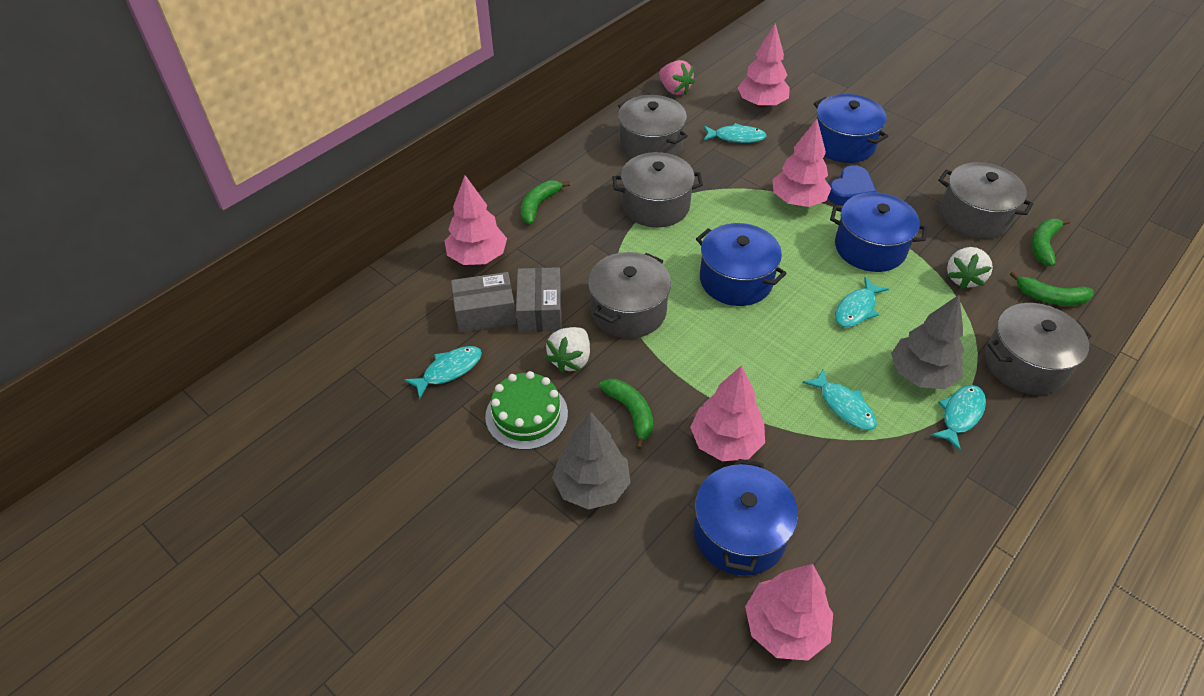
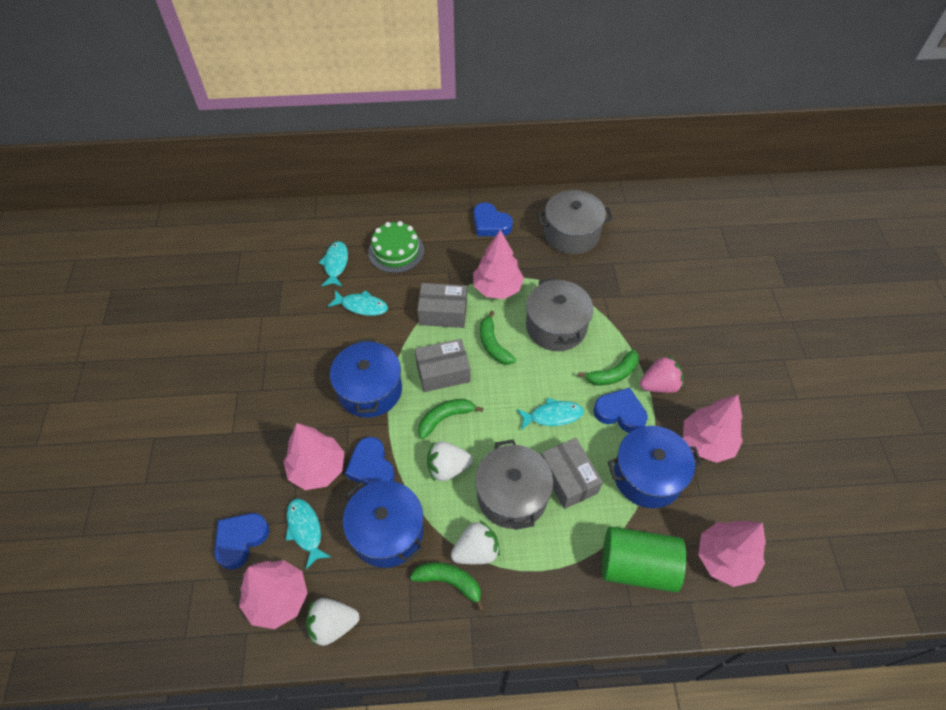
blue heart: 1 -> 4
blue pot: 4 -> 3
green cylinder: 0 -> 1
grey box: 2 -> 3
grey pot: 5 -> 3
grey tree: 2 -> 0
turquoise fish: 5 -> 4
white strawberry: 2 -> 3

